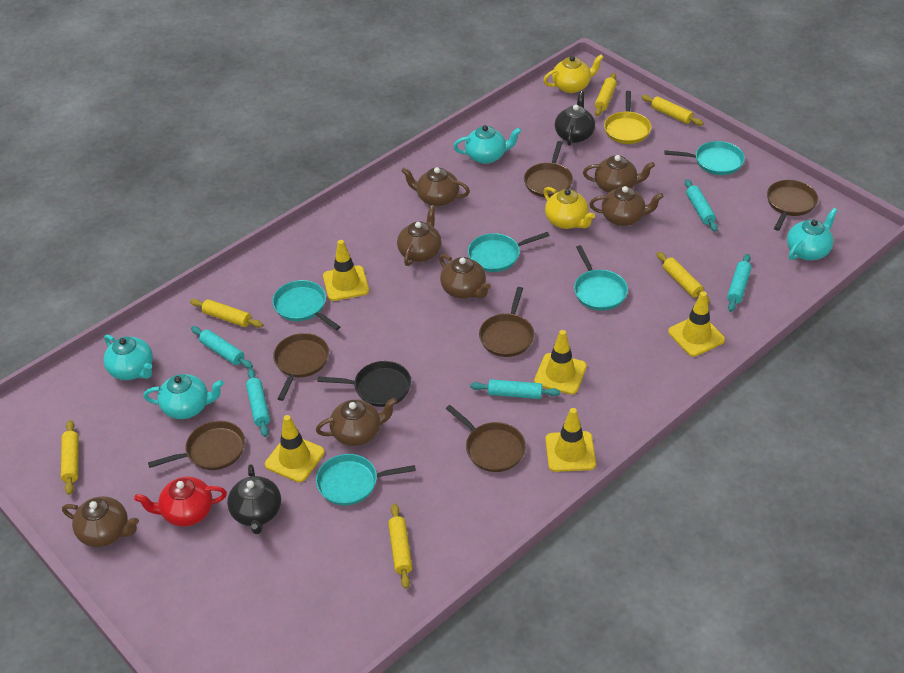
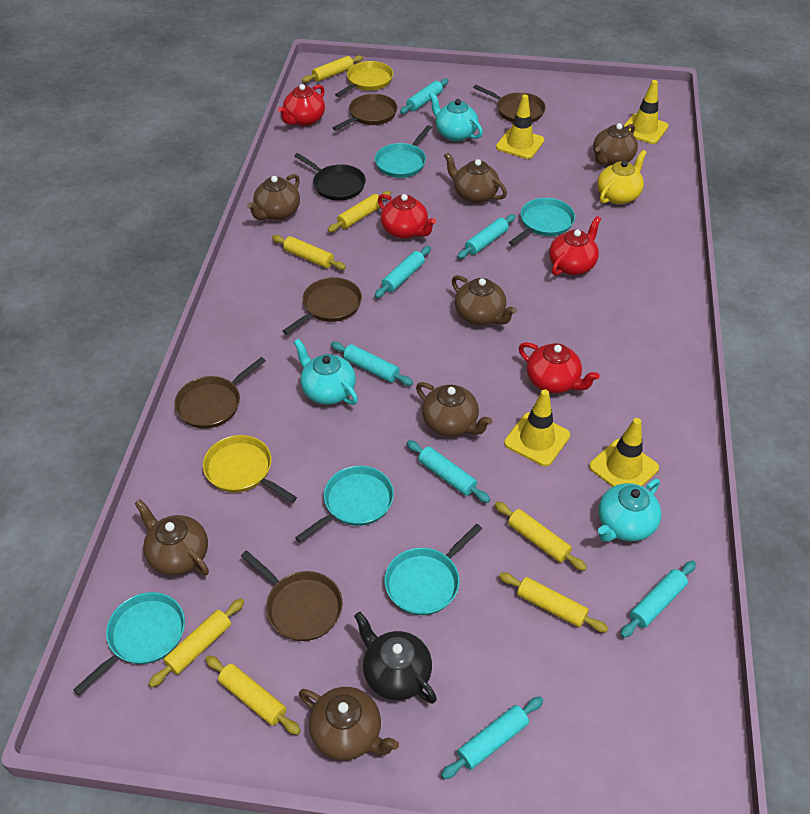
black teapot: 2 -> 1
brown pan: 6 -> 5
red teapot: 1 -> 4
turquoise rolling pin: 5 -> 7
turquoise teapot: 4 -> 3
yellow pan: 1 -> 2
yellow rolling pin: 6 -> 7
yellow teapot: 2 -> 1
yellow traffic cone: 5 -> 4

